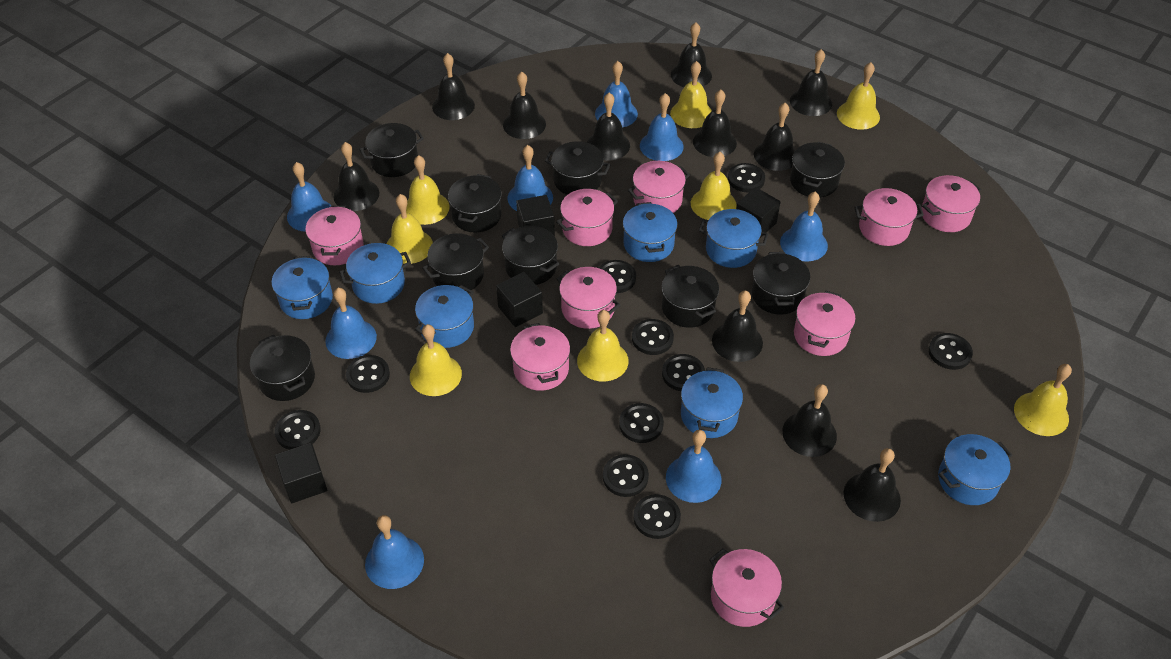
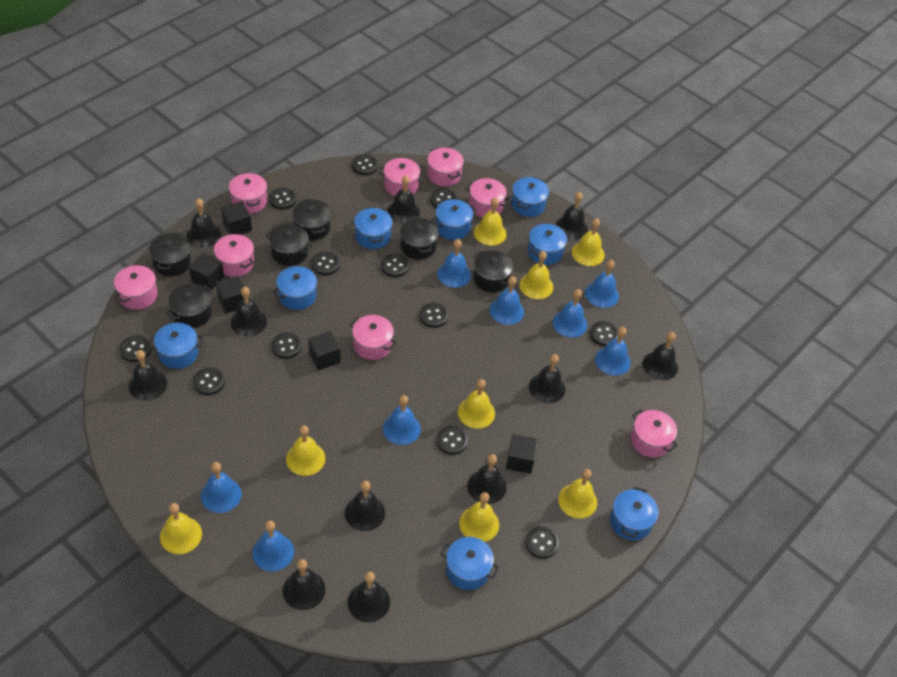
black button: 10 -> 12
black cube: 4 -> 5
black pot: 9 -> 6
blue pot: 7 -> 8
pink pot: 9 -> 8

